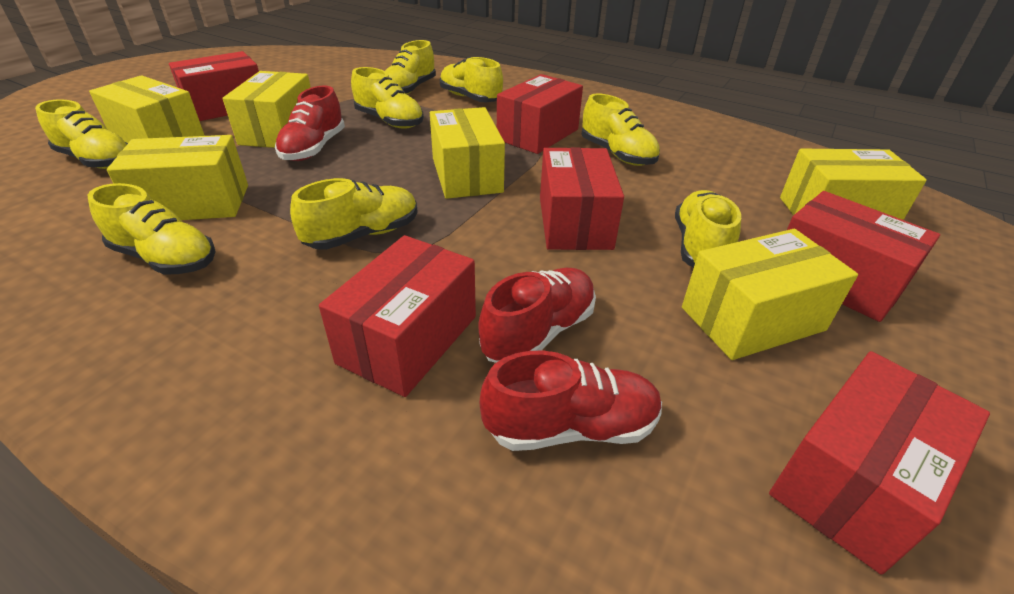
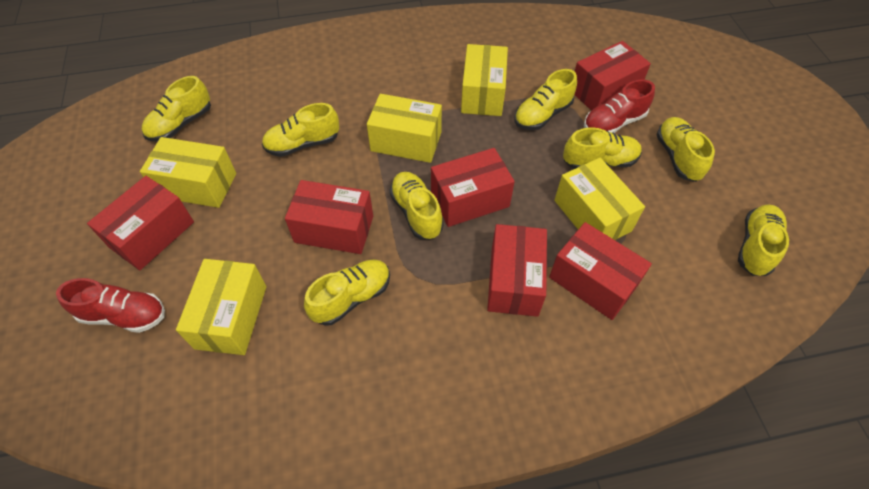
red shoe: 3 -> 2
yellow box: 6 -> 5

